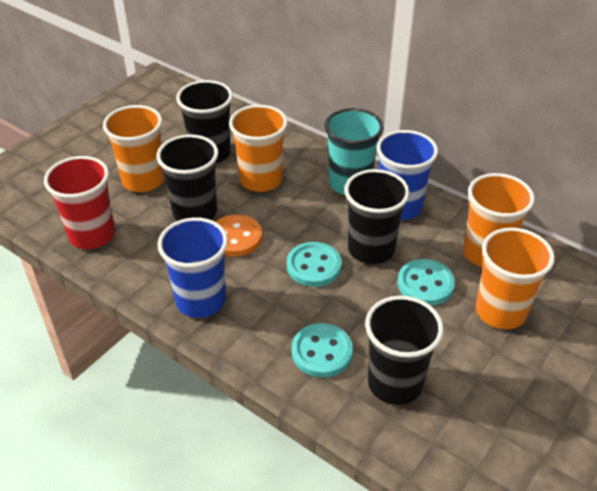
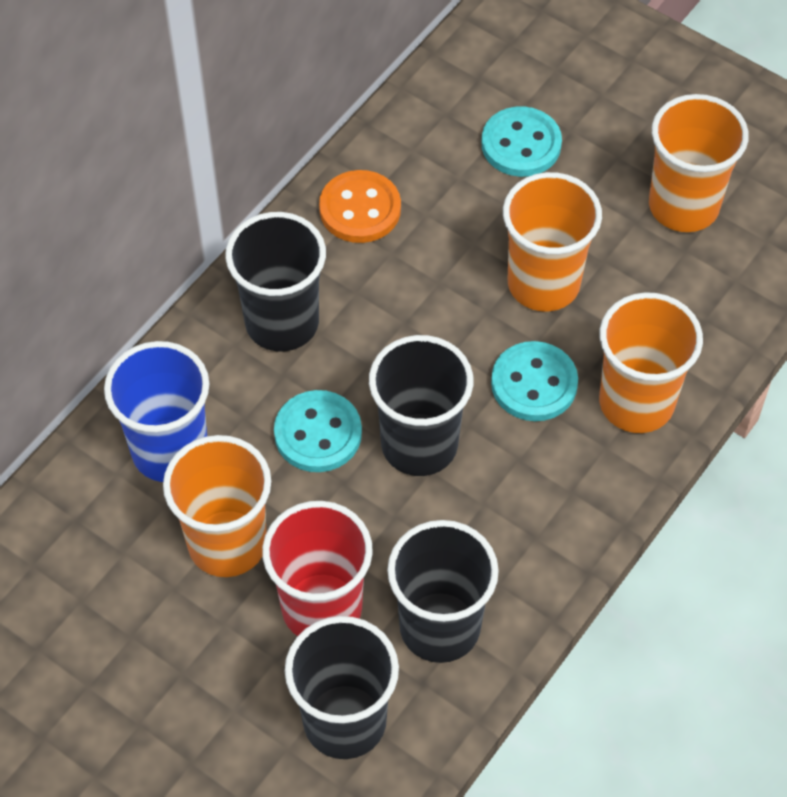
blue cup: 2 -> 1
turquoise cup: 1 -> 0

